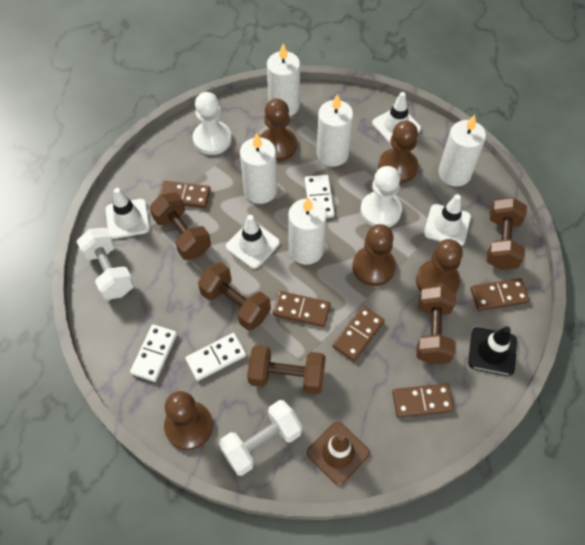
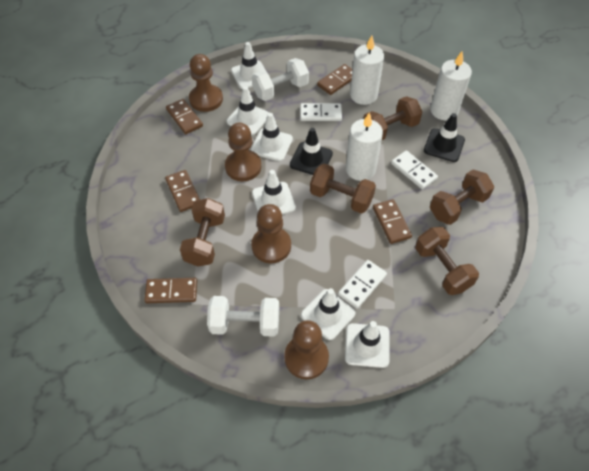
black traffic cone: 1 -> 2
brown pawn: 5 -> 4
brown traffic cone: 1 -> 0
white candle: 5 -> 3
white pawn: 2 -> 0
white traffic cone: 4 -> 6

